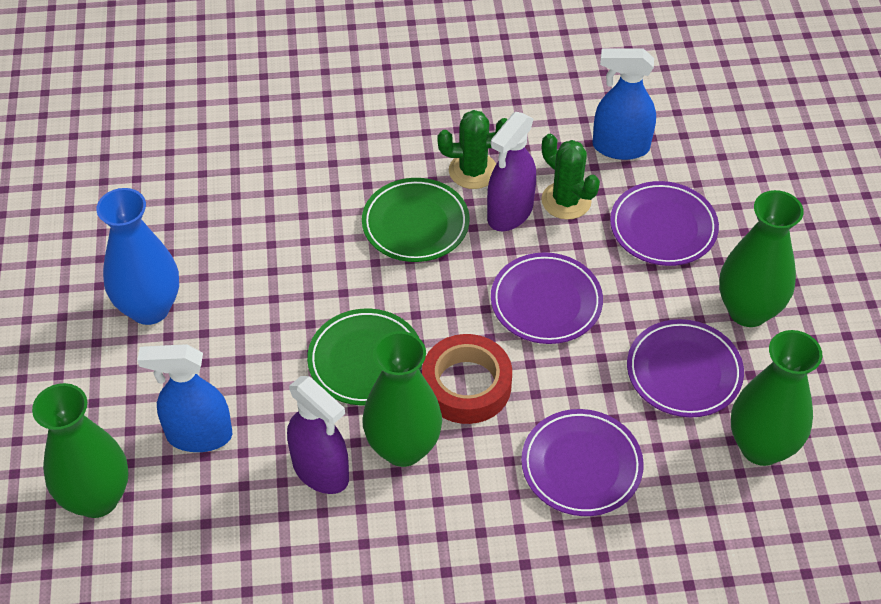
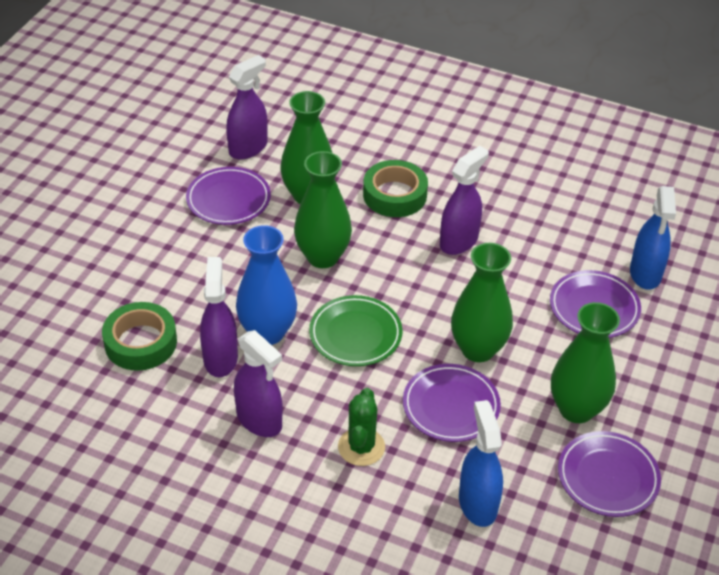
green cactus: 2 -> 1
green plate: 2 -> 1
green tape: 0 -> 2
purple spray bottle: 2 -> 4
red tape: 1 -> 0

